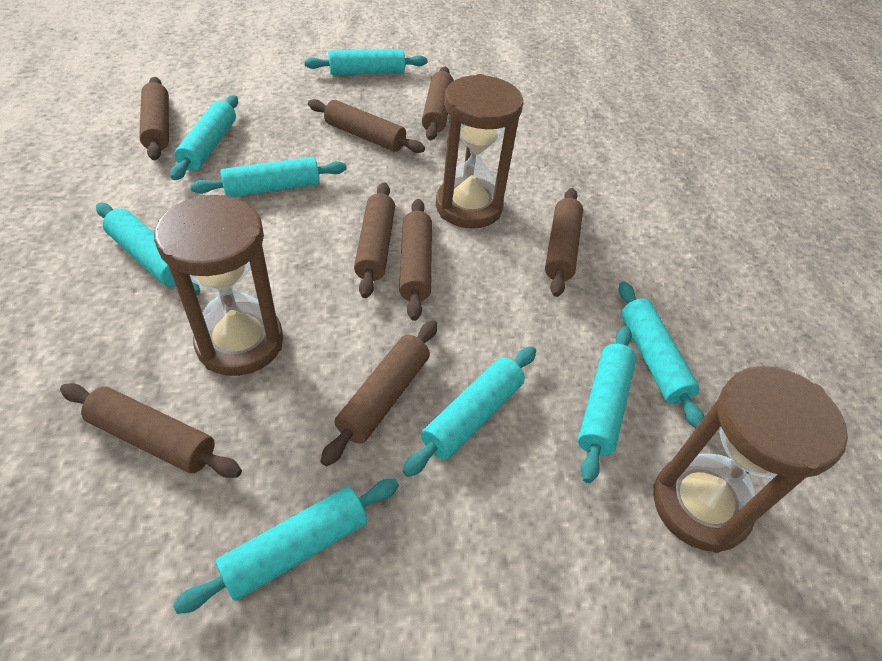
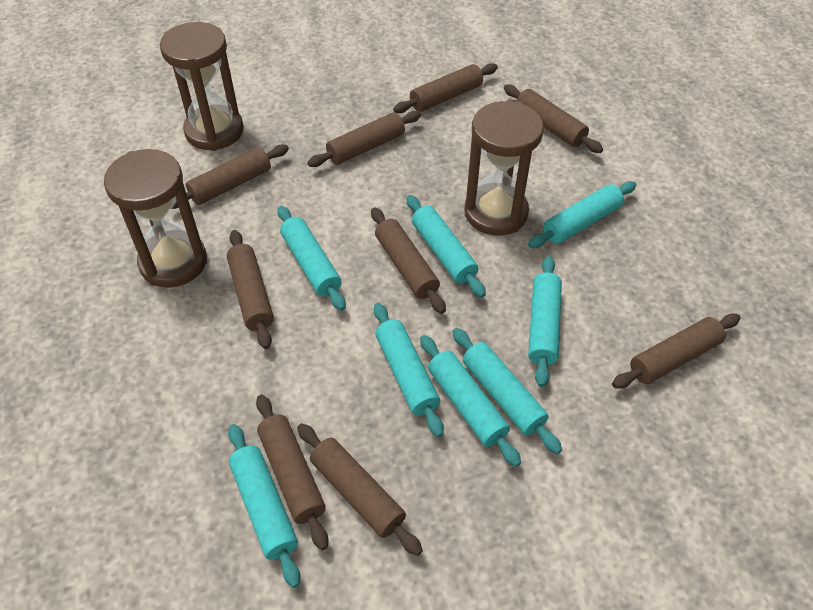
brown rolling pin: 8 -> 9

